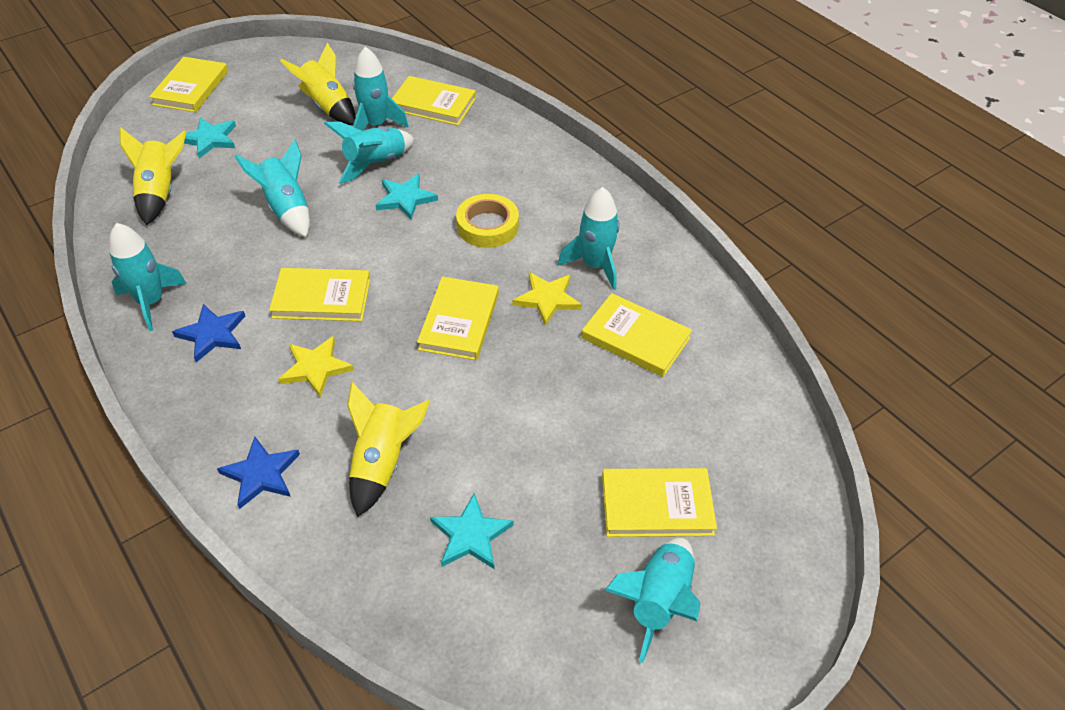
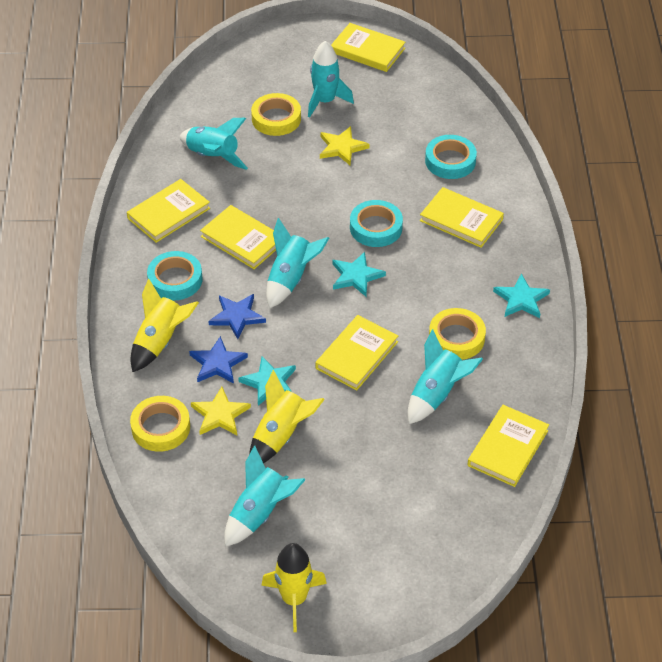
turquoise rocket: 6 -> 5
turquoise tape: 0 -> 3
yellow tape: 1 -> 3

